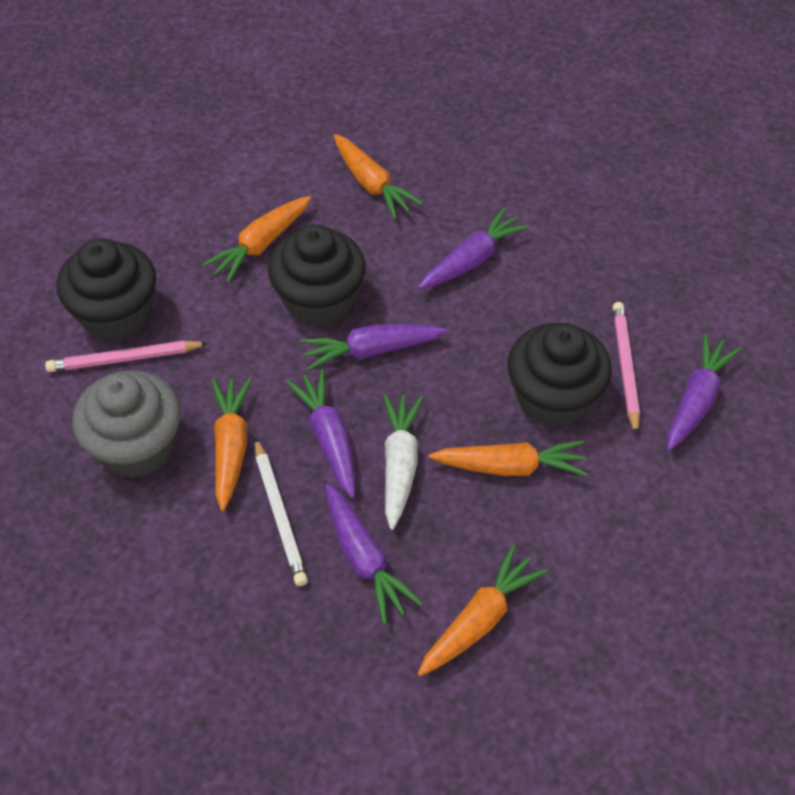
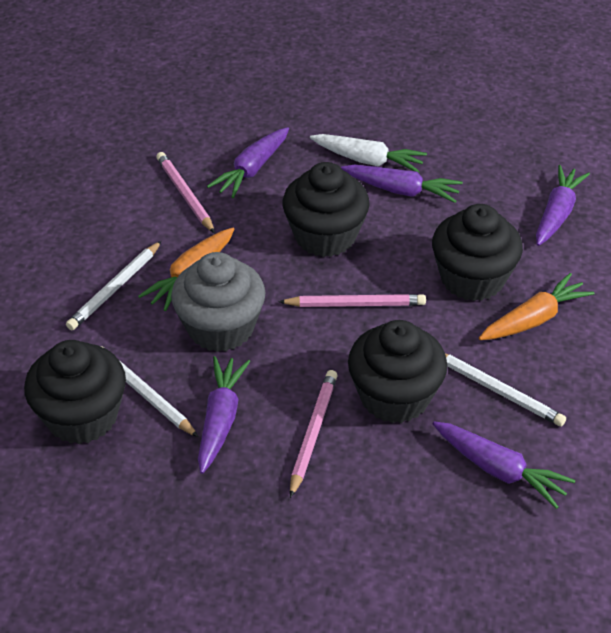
black cupcake: 3 -> 4
orange carrot: 5 -> 2
pink pencil: 2 -> 3
white pencil: 1 -> 3

